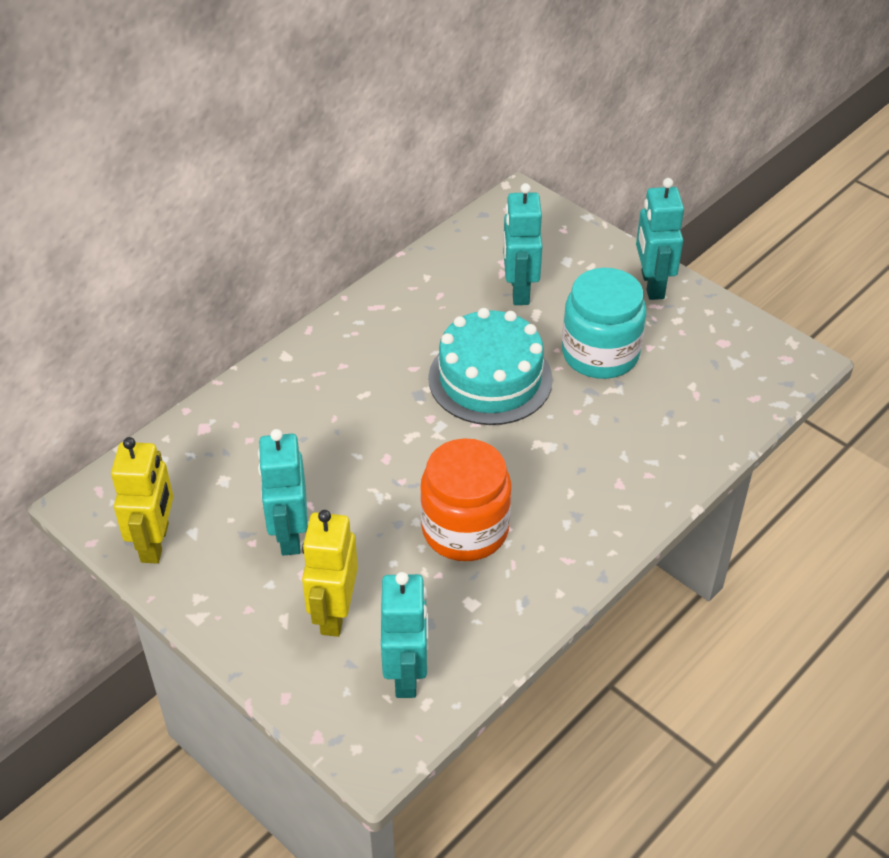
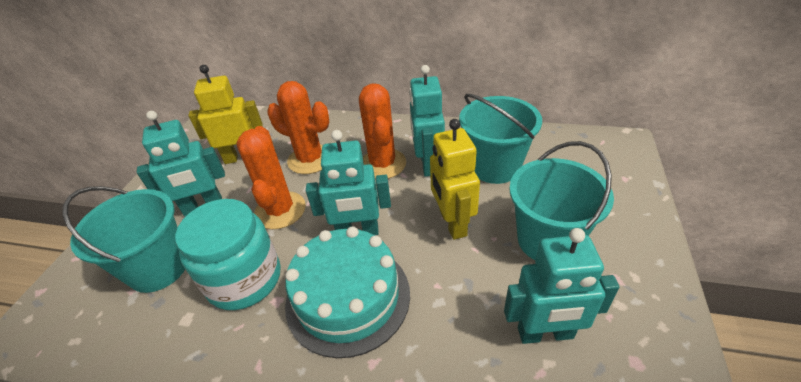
orange cactus: 0 -> 3
orange jar: 1 -> 0
turquoise bucket: 0 -> 3

